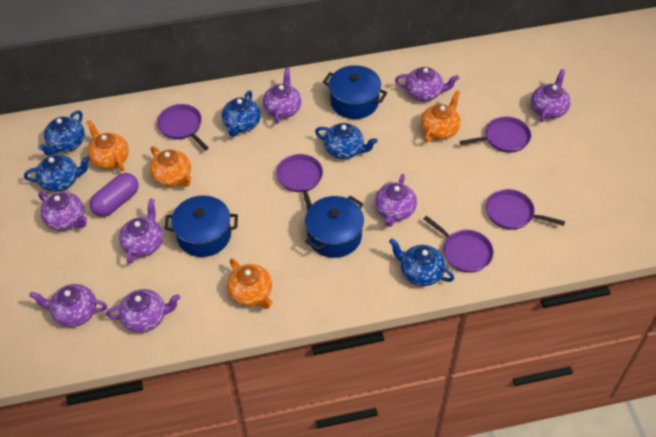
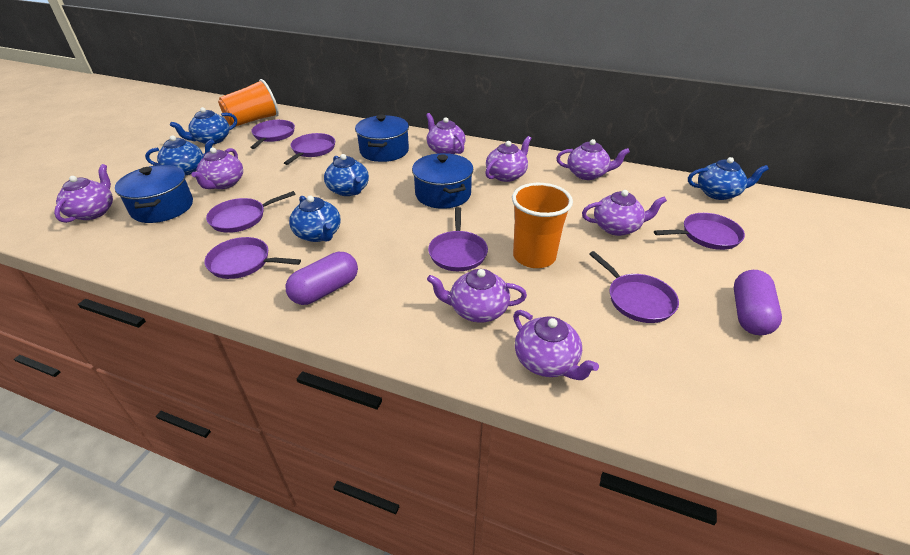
orange cup: 0 -> 2
orange teapot: 4 -> 0
purple capsule: 1 -> 2
purple pan: 5 -> 7

